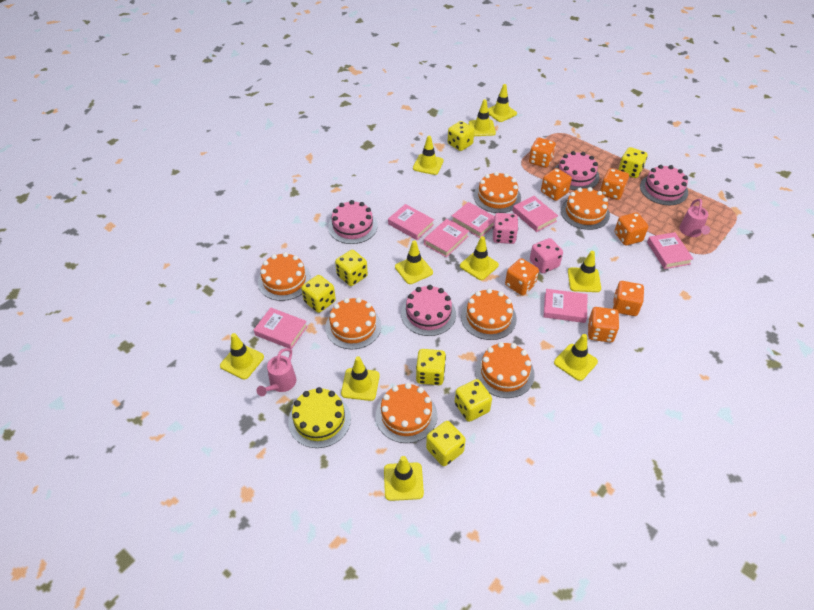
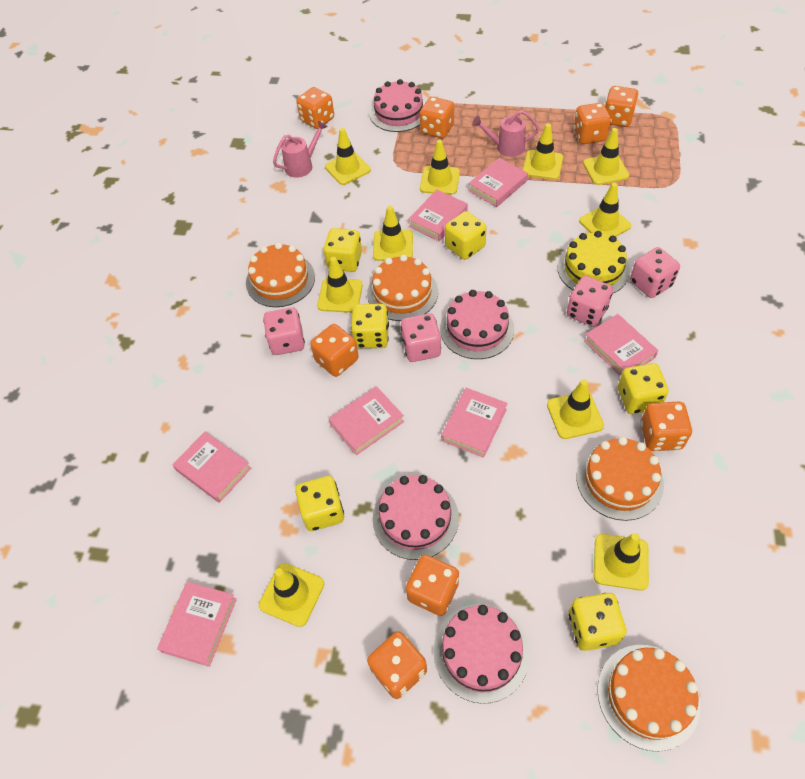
orange cake: 7 -> 4
orange dice: 7 -> 8
pink dice: 2 -> 4
yellow dice: 7 -> 6

